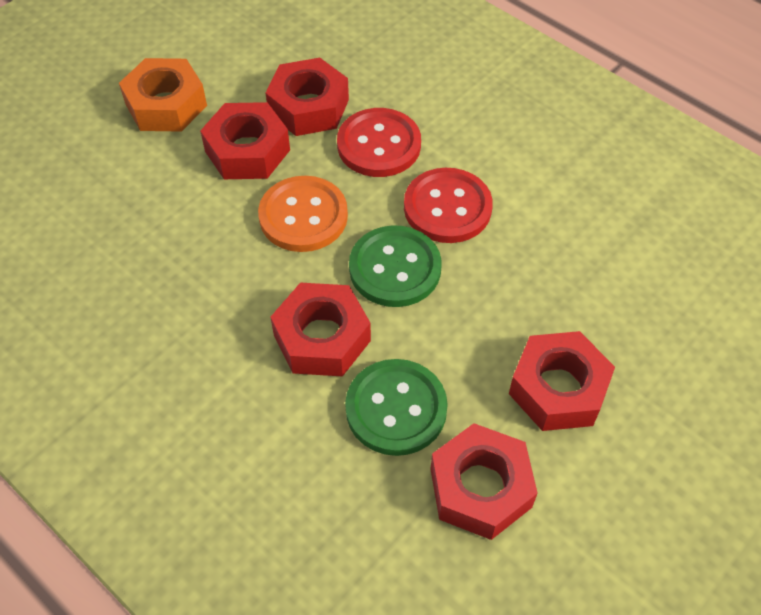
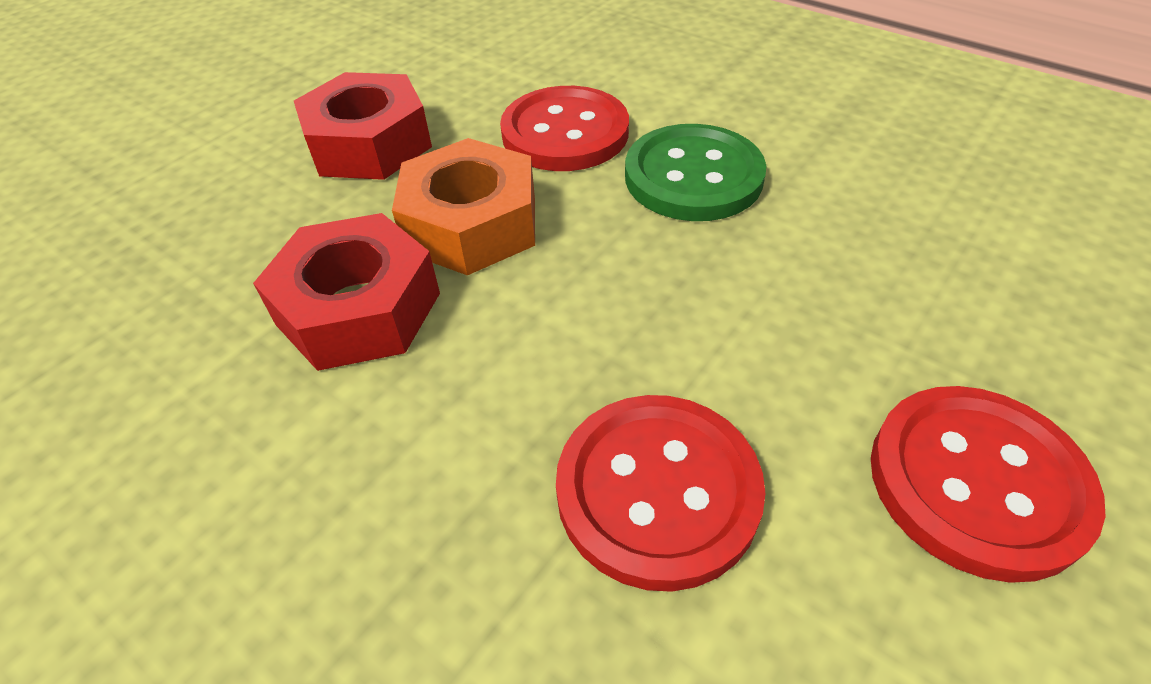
green button: 2 -> 1
orange button: 1 -> 0
red button: 2 -> 3
red nut: 5 -> 2

